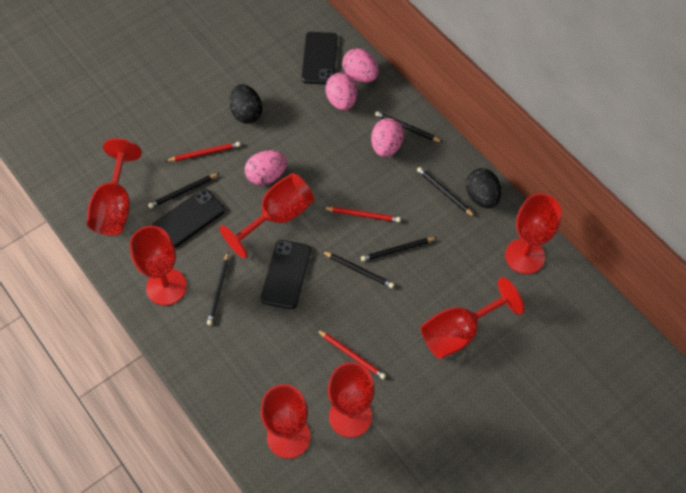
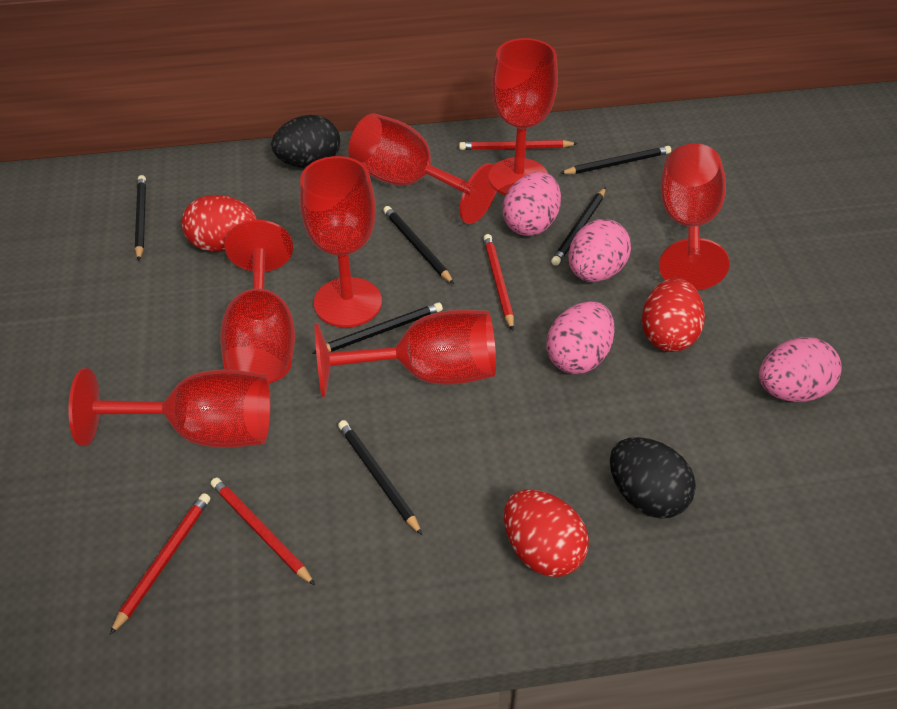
black phone: 3 -> 0
red egg: 0 -> 3
red pencil: 3 -> 4

